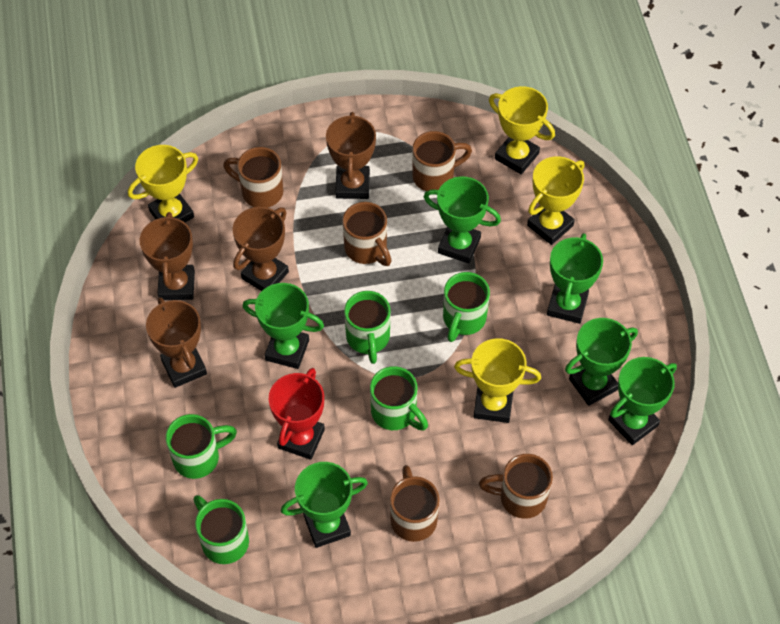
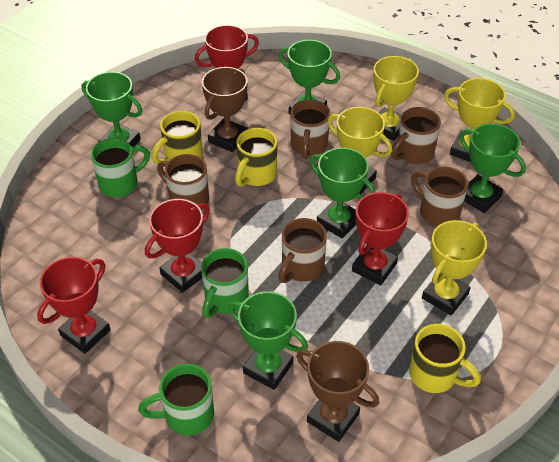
brown trophy: 4 -> 2
green mug: 5 -> 3
green trophy: 6 -> 5
red trophy: 1 -> 4
yellow mug: 0 -> 3

